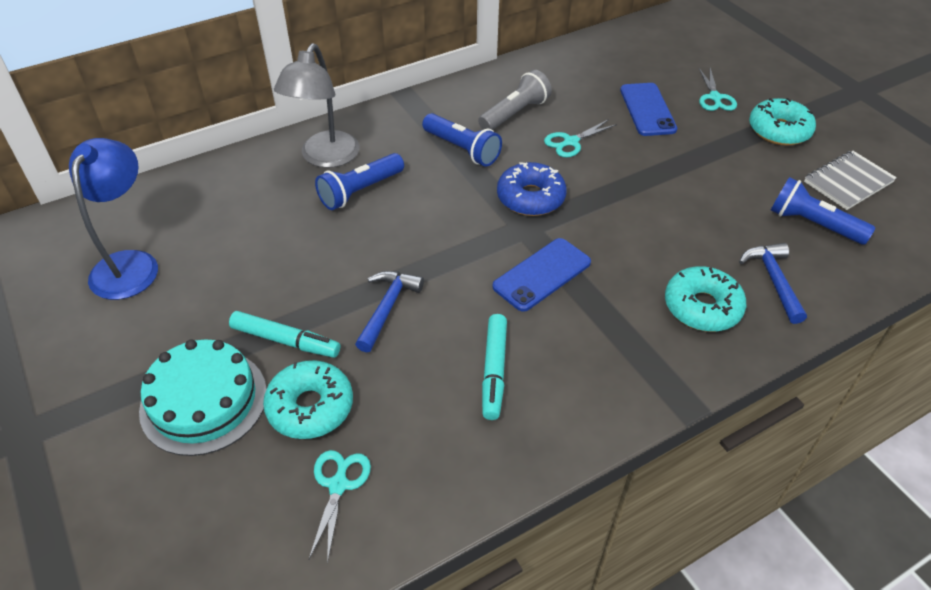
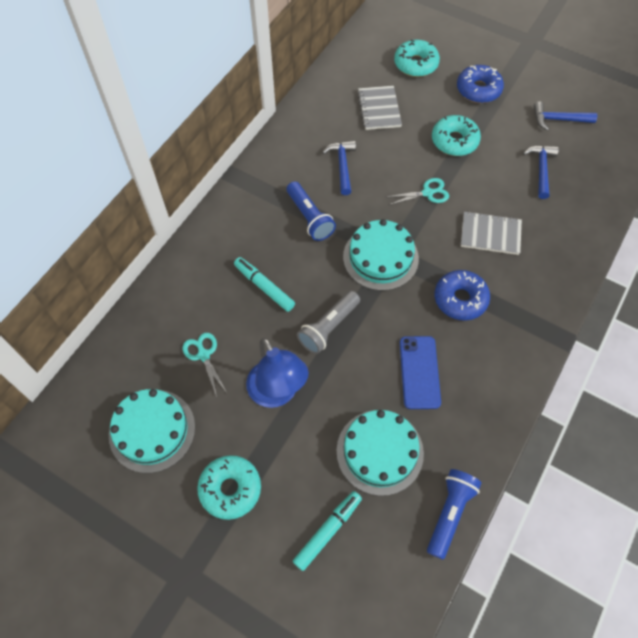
blue donut: 1 -> 2
blue flashlight: 3 -> 2
blue hammer: 2 -> 3
blue phone: 2 -> 1
grey lamp: 1 -> 0
grey notebook: 1 -> 2
turquoise cake: 1 -> 3
turquoise scissors: 3 -> 2

